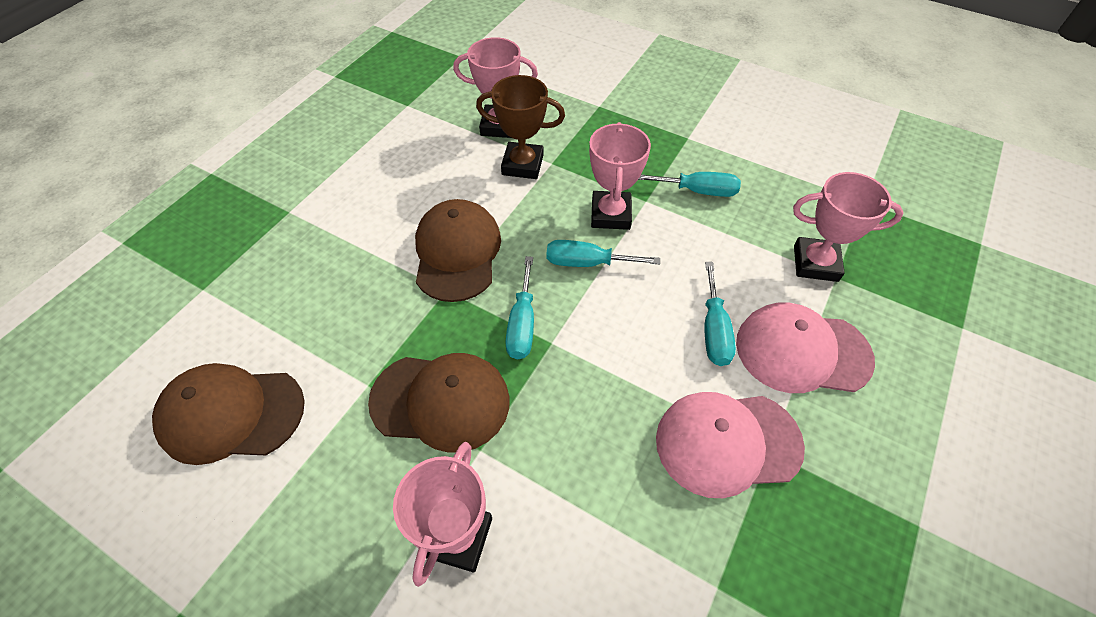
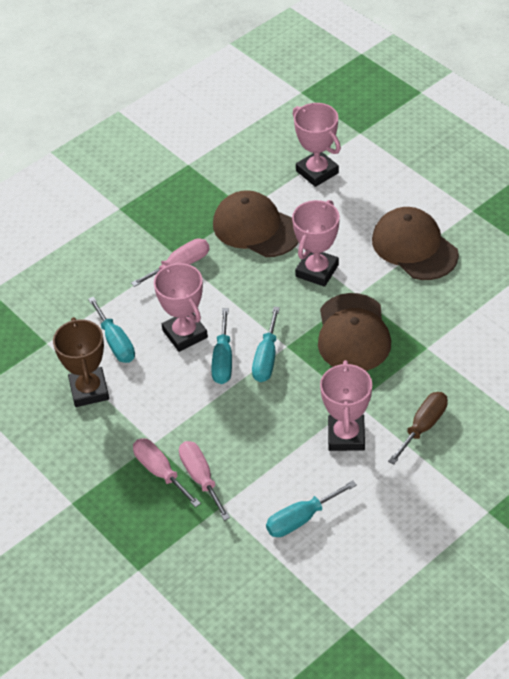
brown screwdriver: 0 -> 1
pink cap: 2 -> 0
pink screwdriver: 0 -> 3

